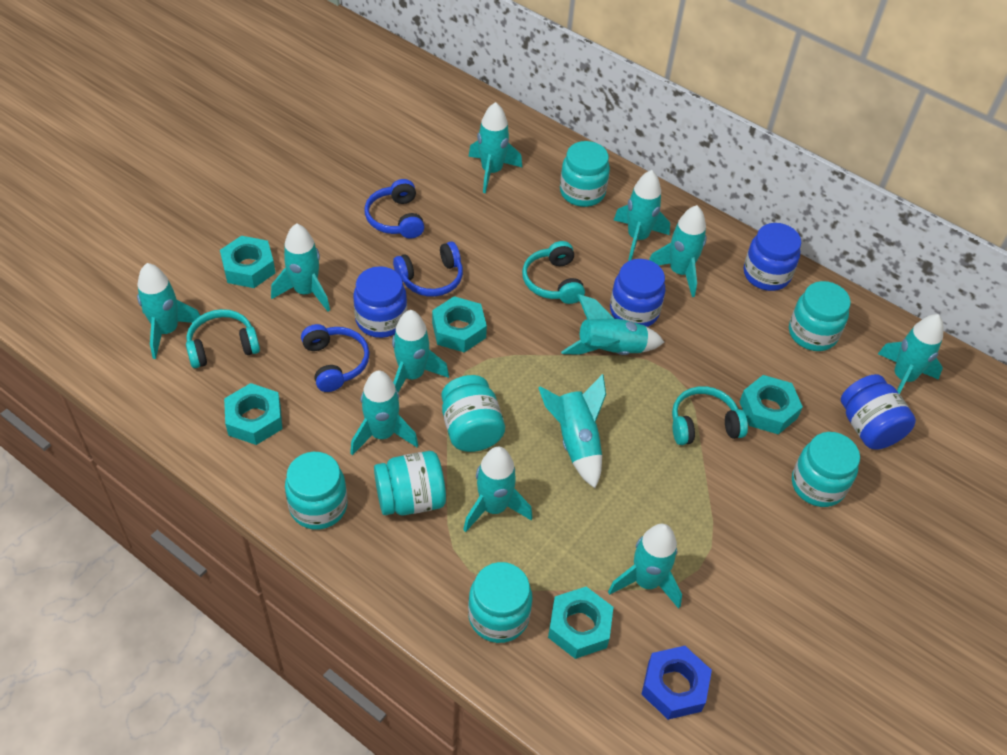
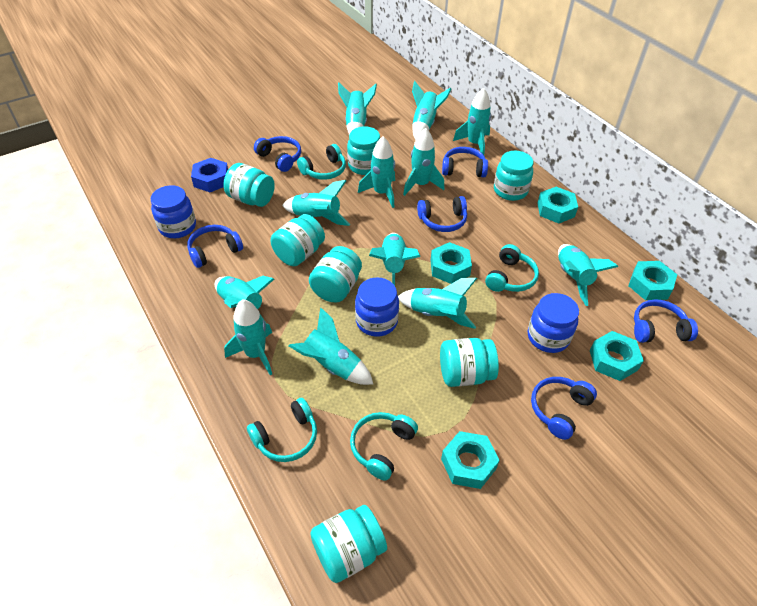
blue headphones: 3 -> 6
blue jar: 4 -> 3
turquoise headphones: 3 -> 4

